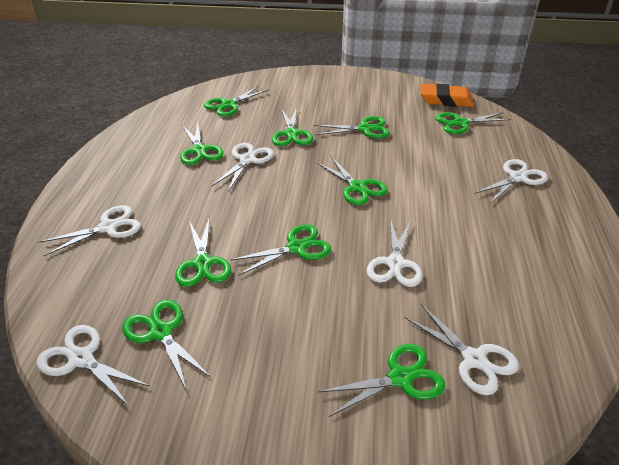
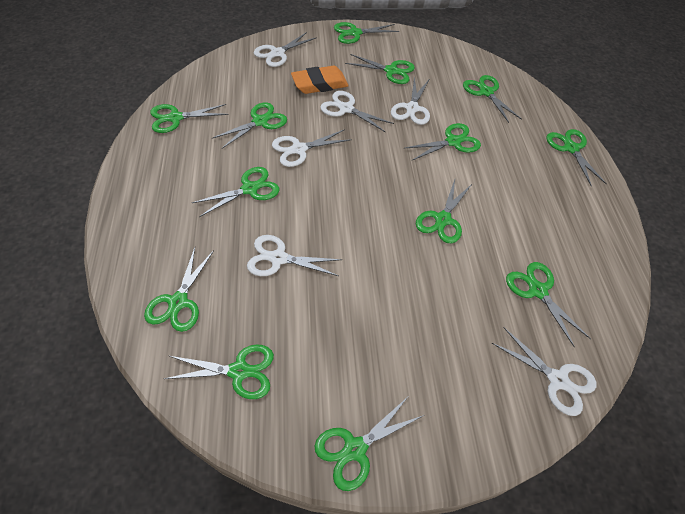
green scissors: 10 -> 13

